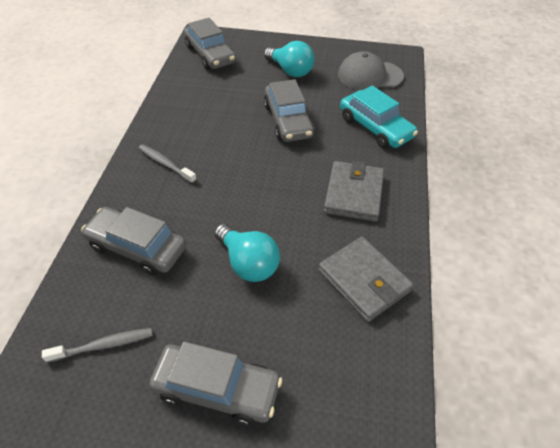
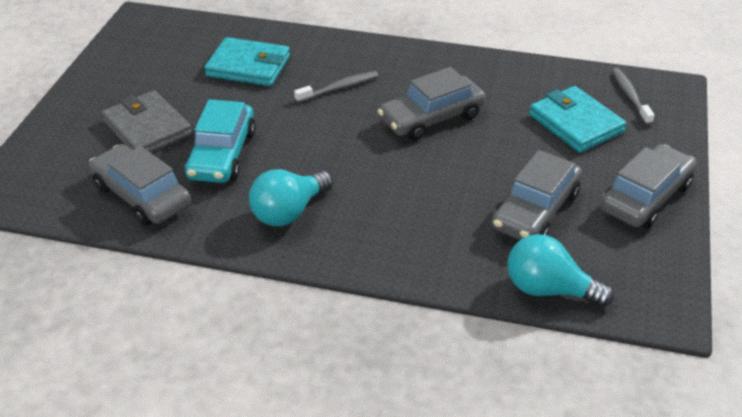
grey cap: 1 -> 0
grey wallet: 2 -> 1
turquoise wallet: 0 -> 2

